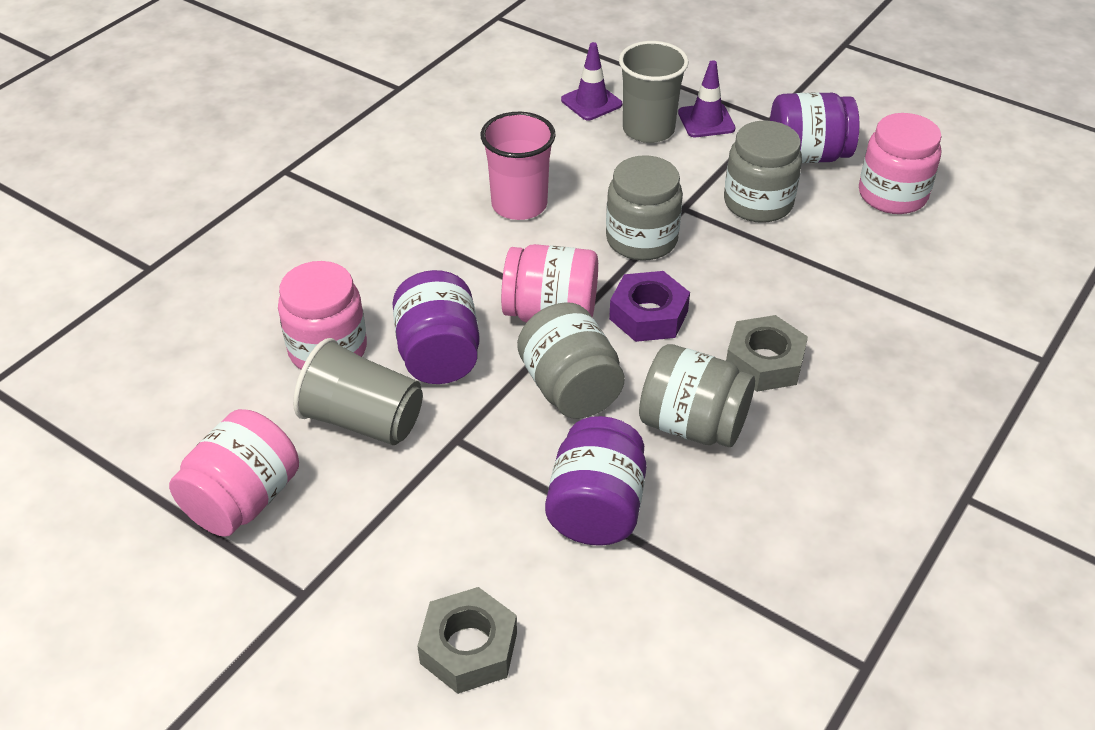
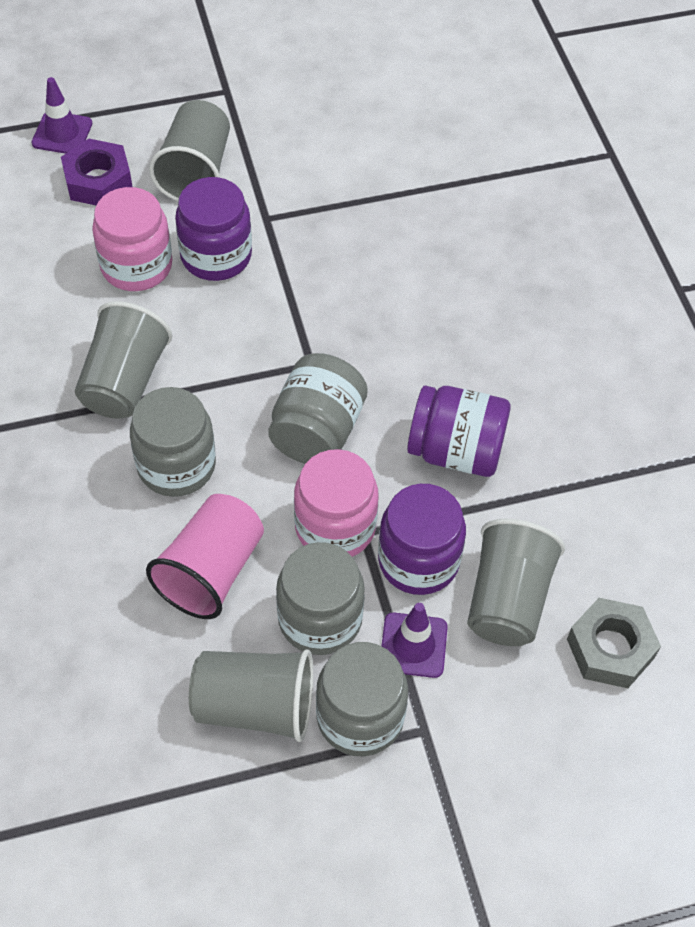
grey cup: 2 -> 4
grey nut: 2 -> 1
pink jar: 4 -> 2

